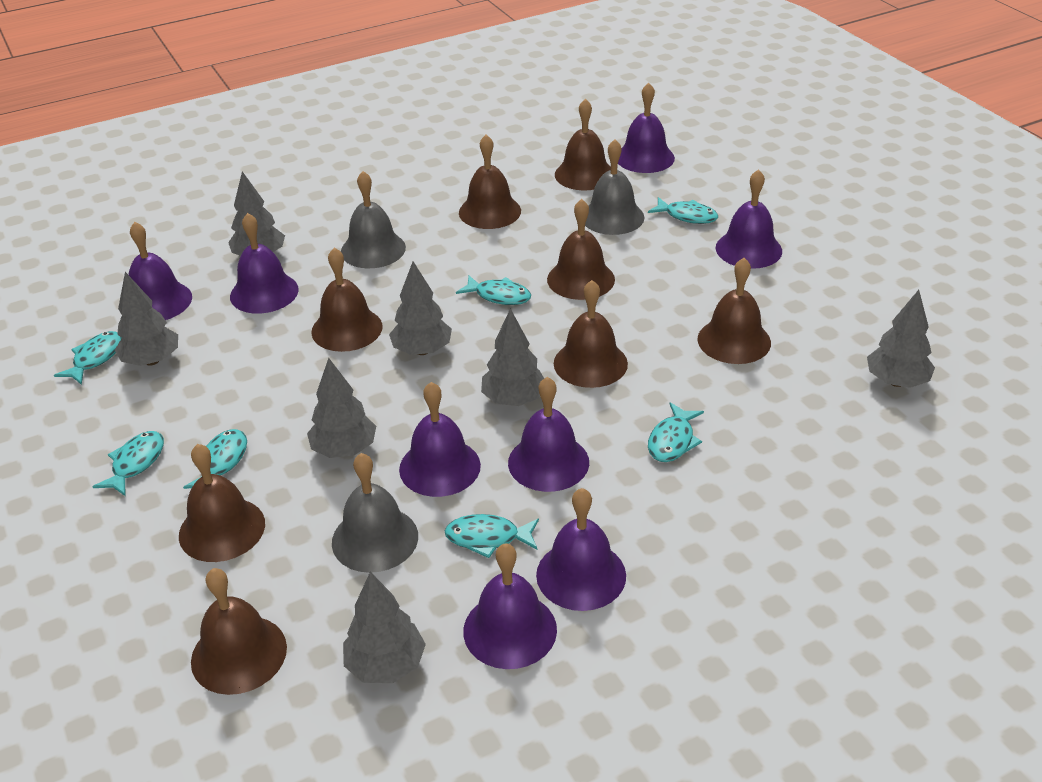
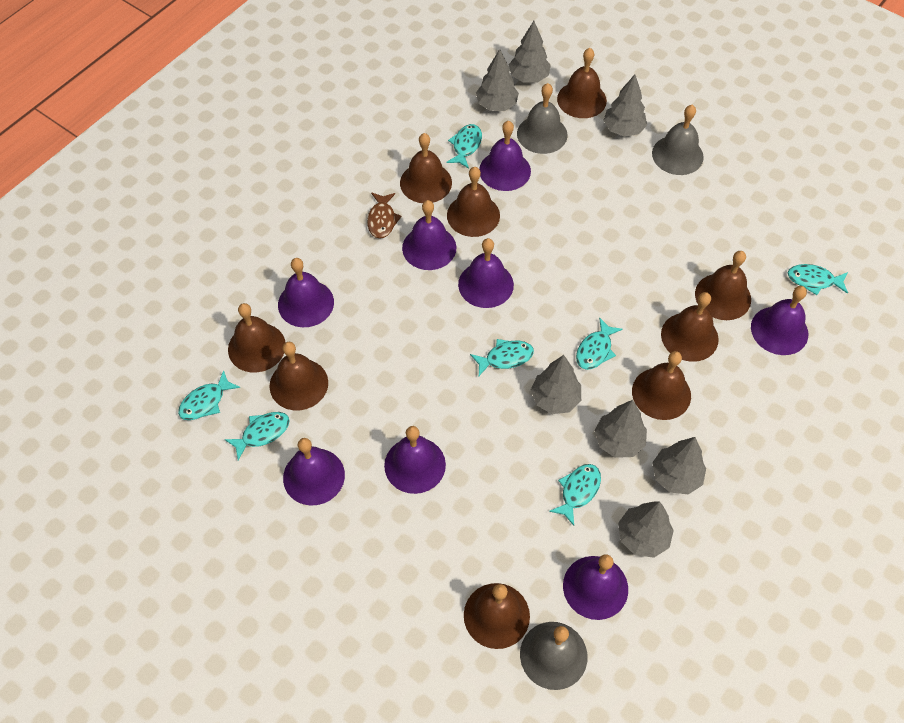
brown bell: 8 -> 9
brown fish: 0 -> 1

